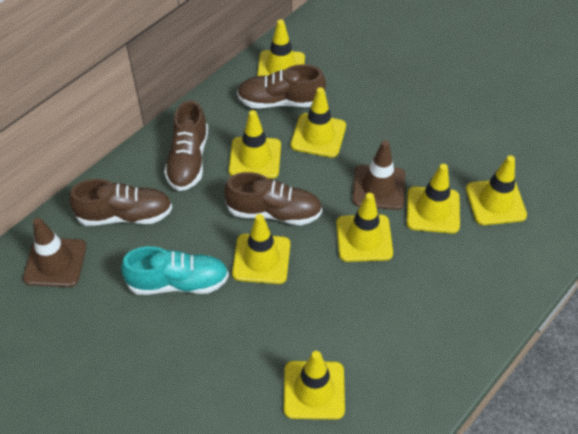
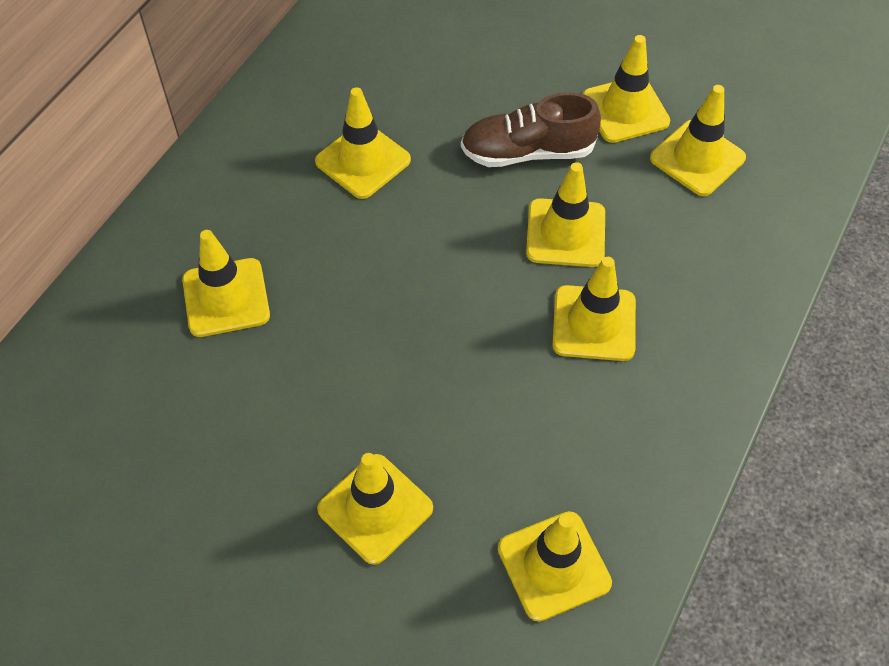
brown shoe: 4 -> 1
brown traffic cone: 2 -> 0
turquoise shoe: 1 -> 0

